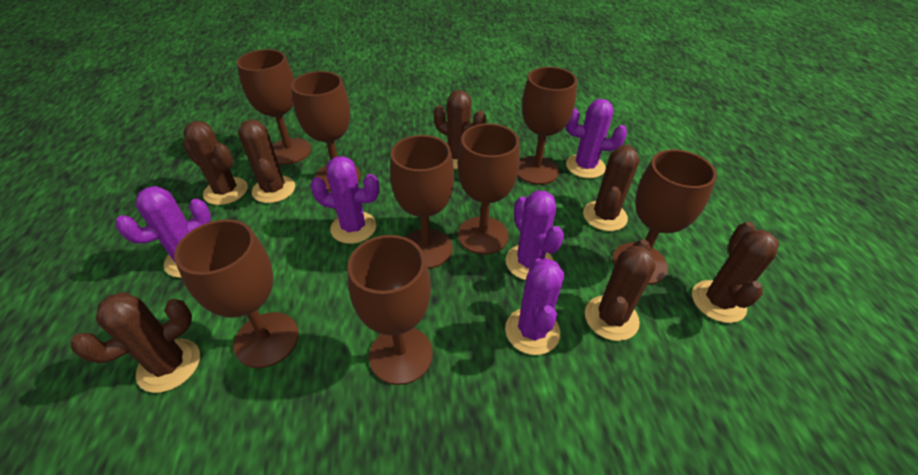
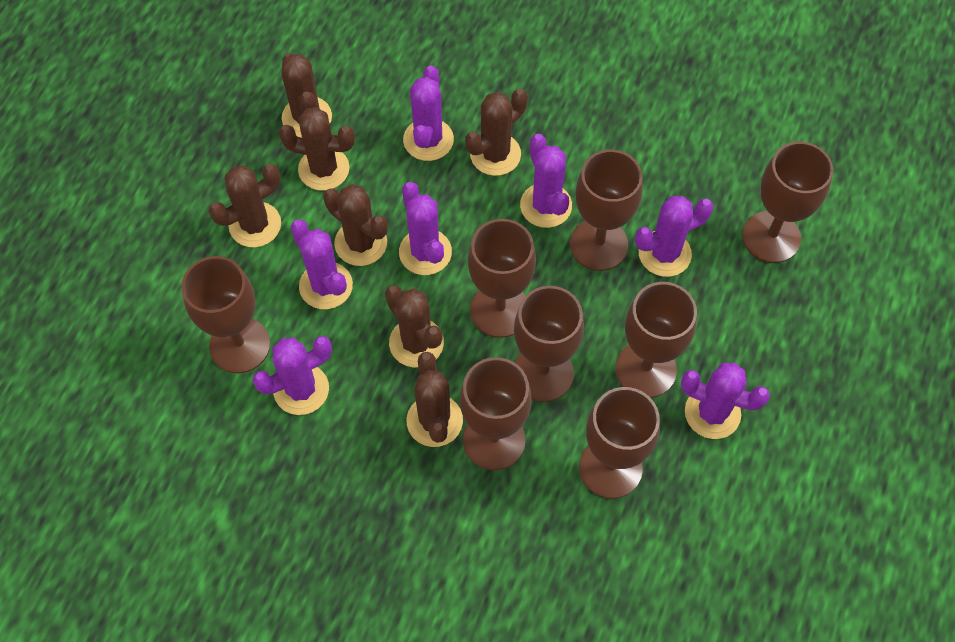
purple cactus: 5 -> 7

